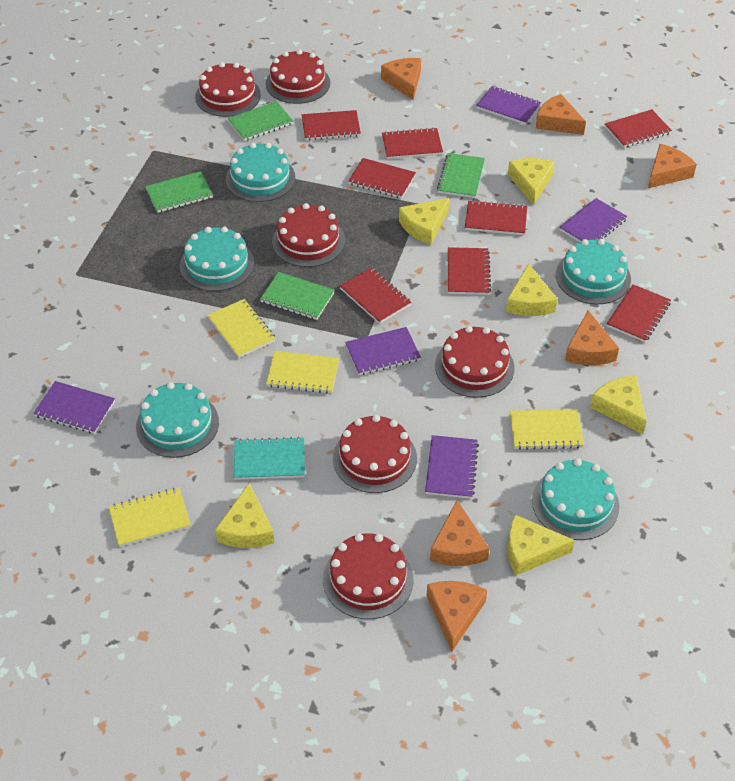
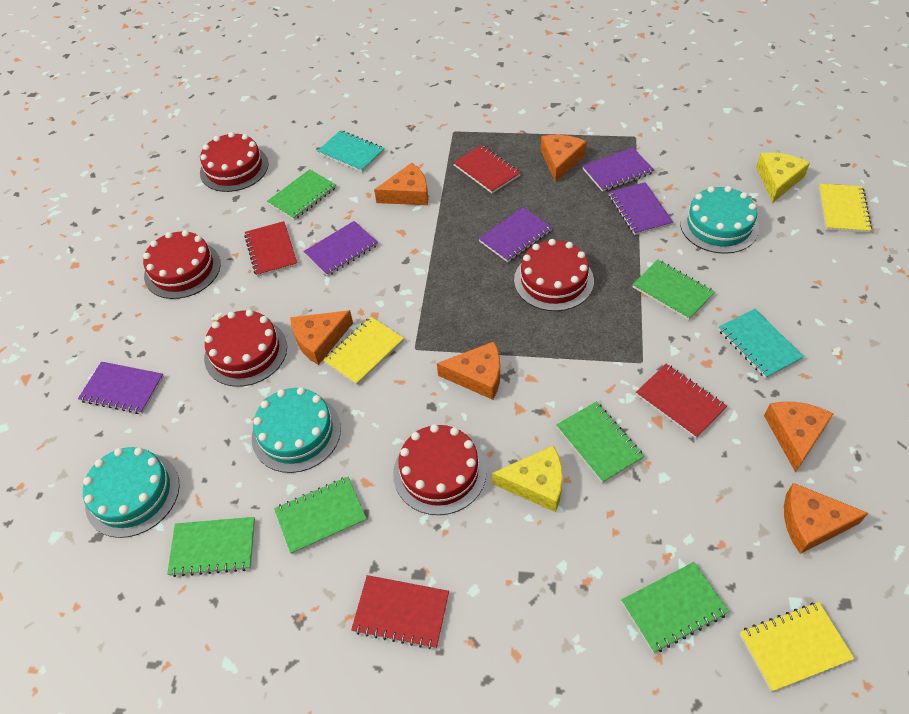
green notebook: 4 -> 6
red cake: 6 -> 5
red notebook: 8 -> 4
turquoise cake: 5 -> 3
turquoise notebook: 1 -> 2
yellow cheese: 6 -> 2
yellow notebook: 4 -> 3

